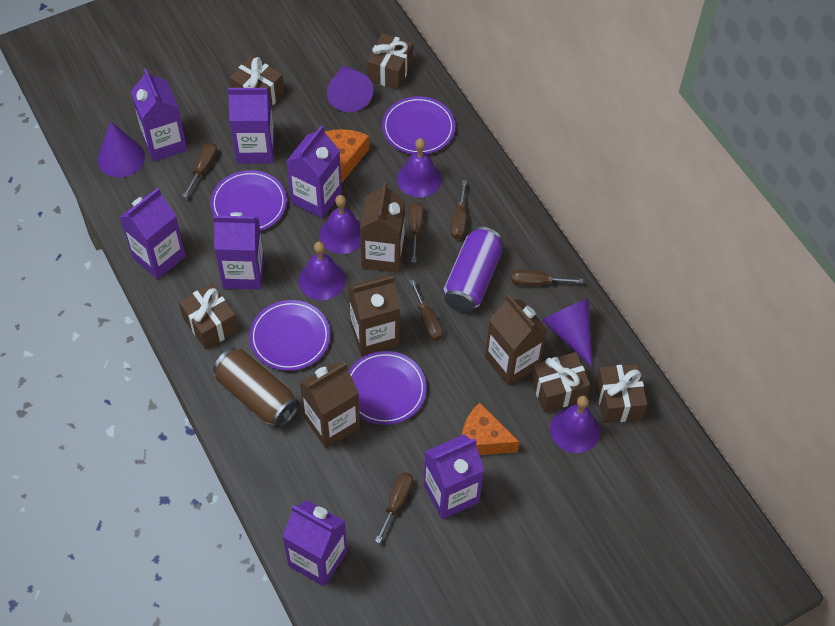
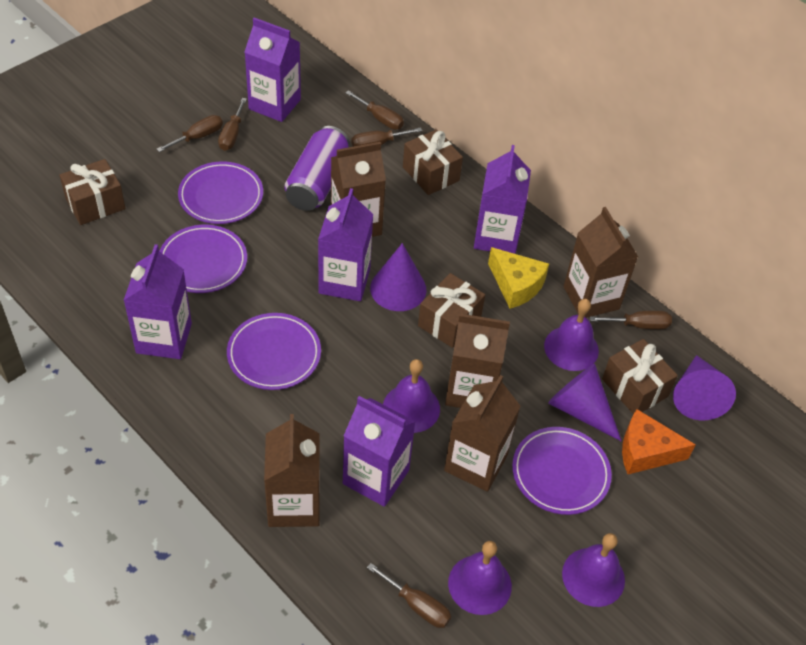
brown can: 1 -> 0
brown carton: 4 -> 5
brown gift: 5 -> 4
orange cheese: 2 -> 1
purple carton: 7 -> 5
yellow cheese: 0 -> 1

